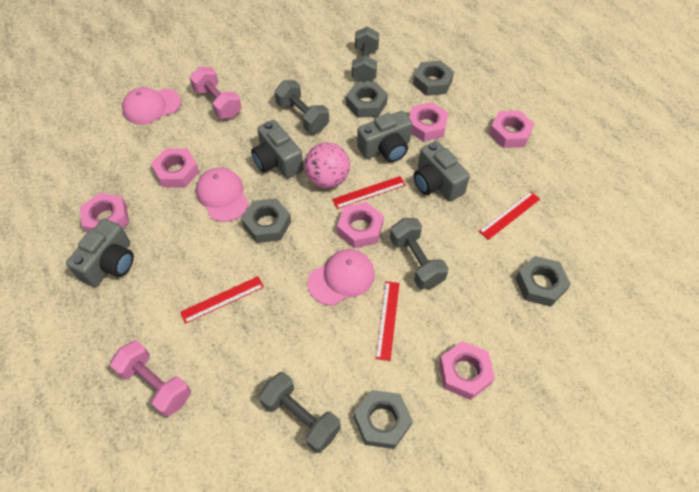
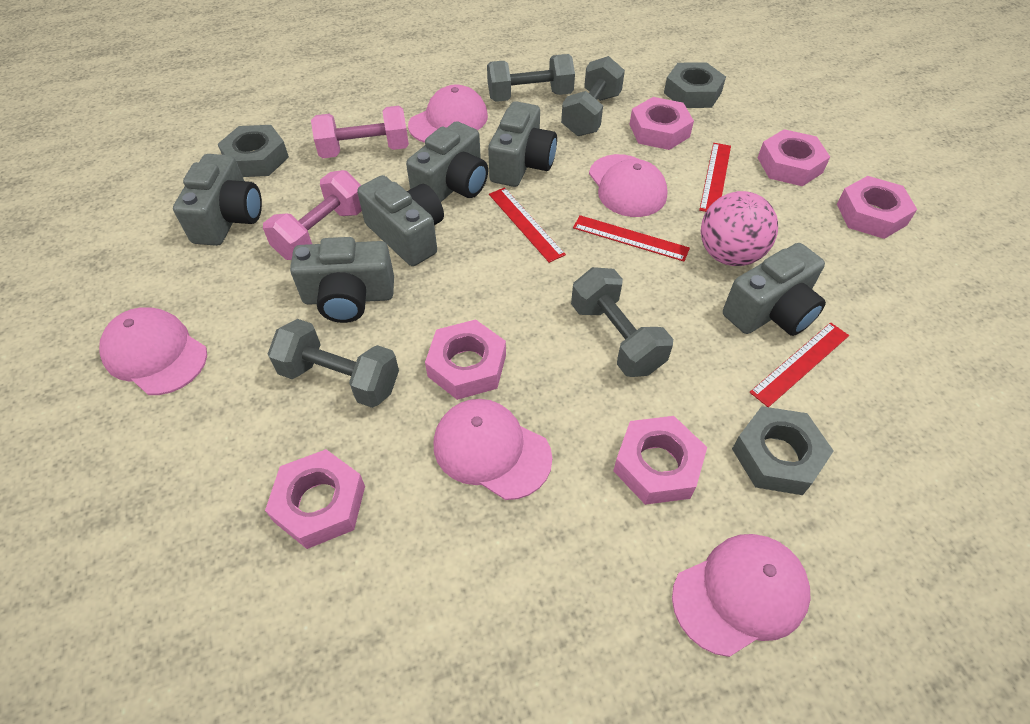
grey camera: 4 -> 6
grey nut: 5 -> 3
pink cap: 3 -> 5

